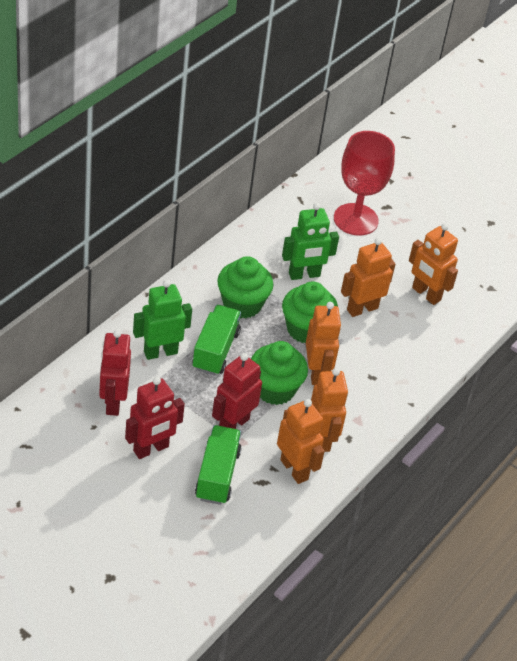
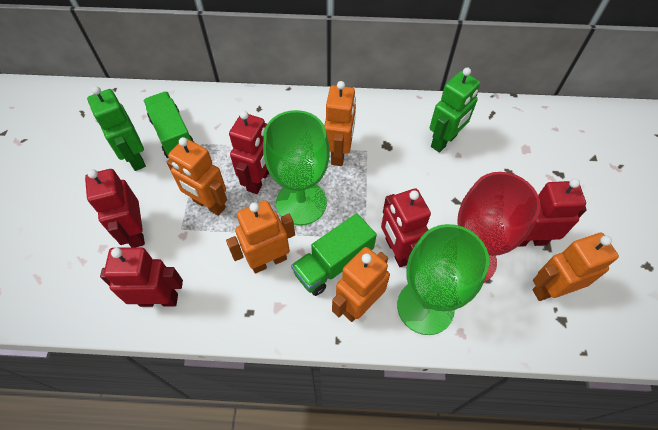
green cupcake: 3 -> 0
green goblet: 0 -> 2
red robot: 3 -> 5

